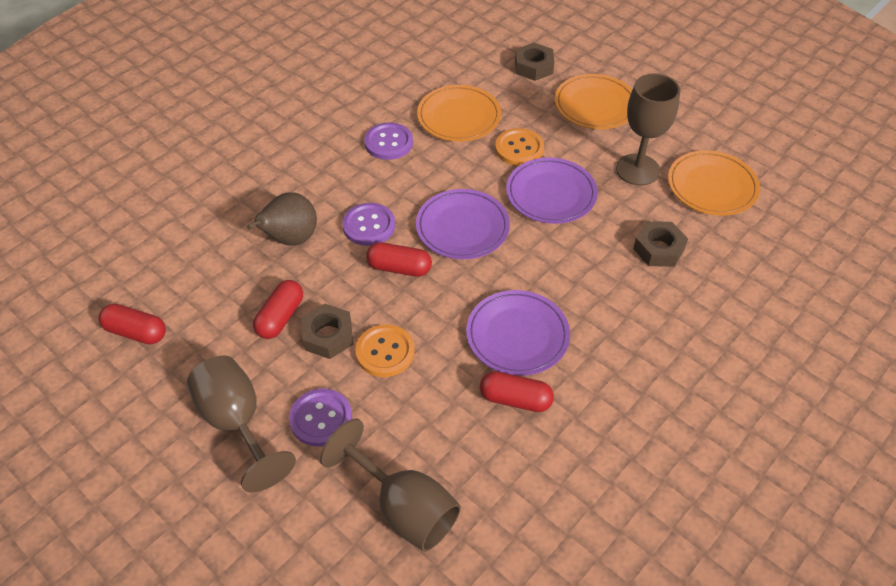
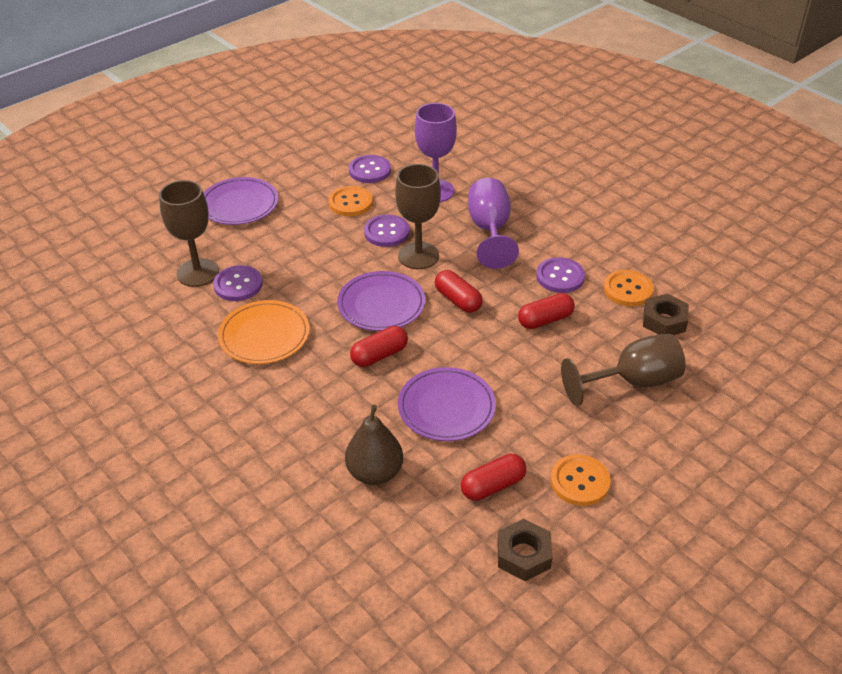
brown nut: 3 -> 2
orange button: 2 -> 3
orange plate: 3 -> 1
purple button: 3 -> 4
purple goblet: 0 -> 2

